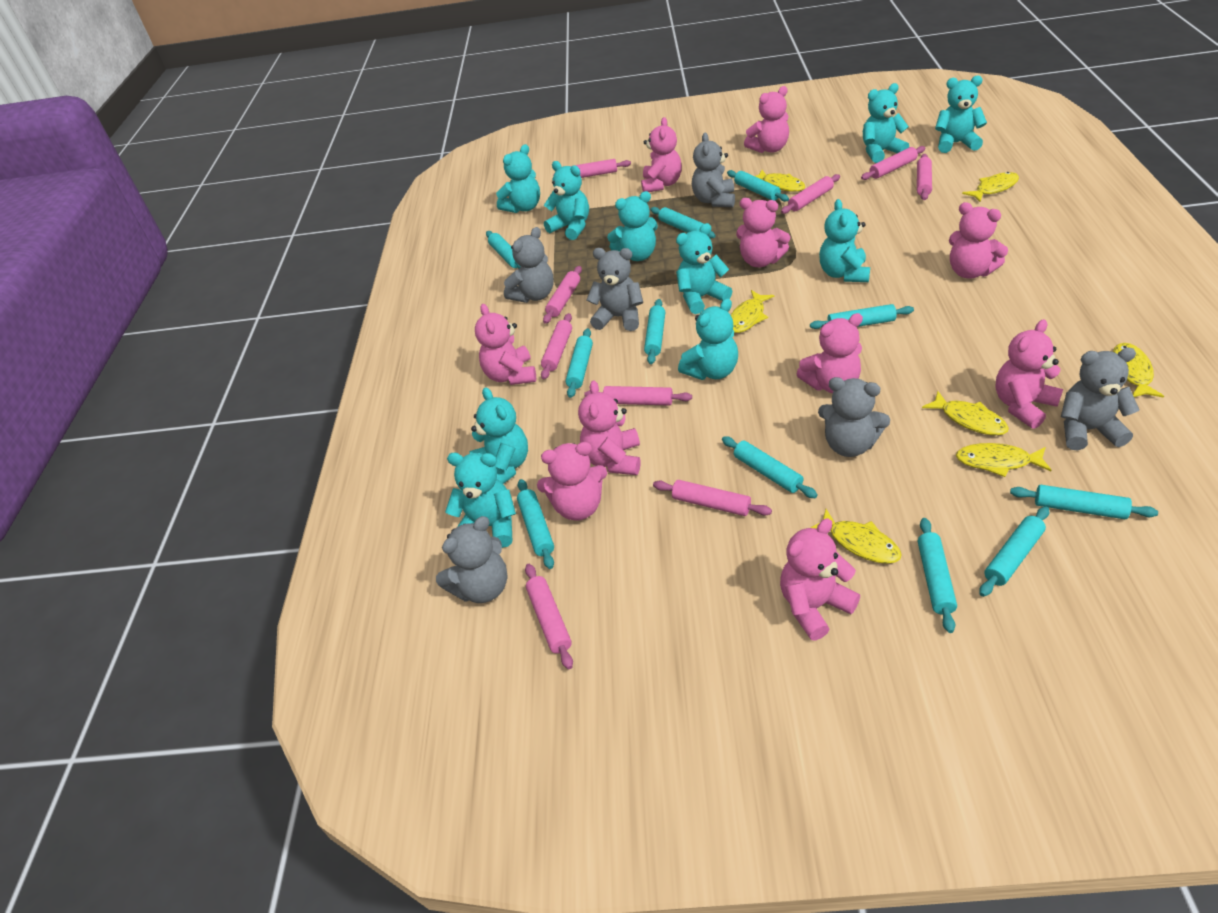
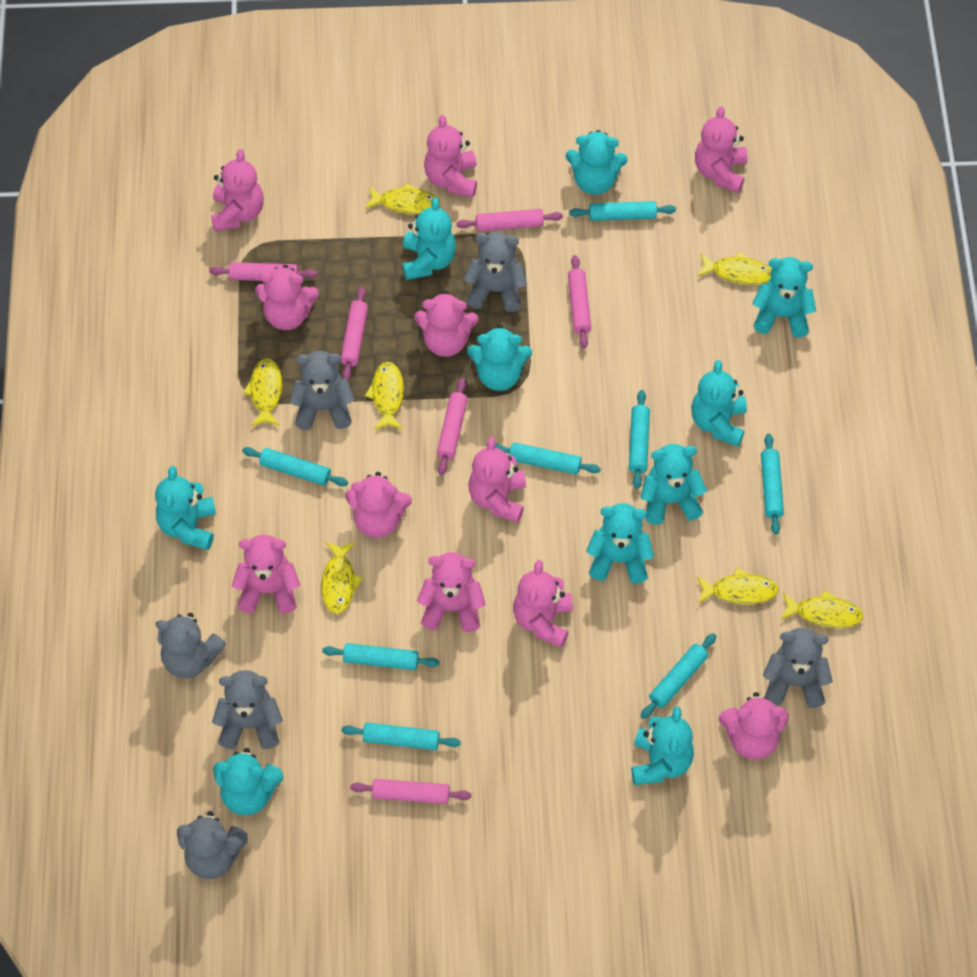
pink rolling pin: 9 -> 6
pink teddy bear: 10 -> 11
turquoise rolling pin: 11 -> 8

